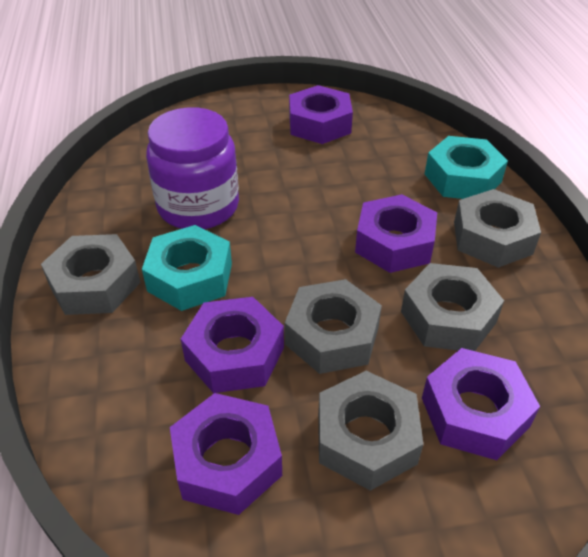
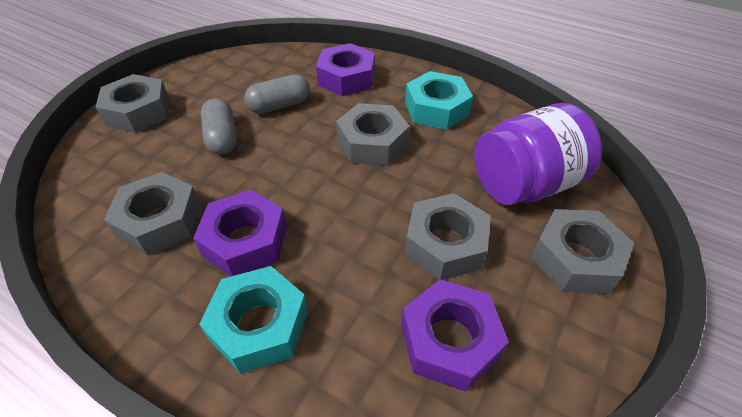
grey capsule: 0 -> 2
purple nut: 5 -> 3

